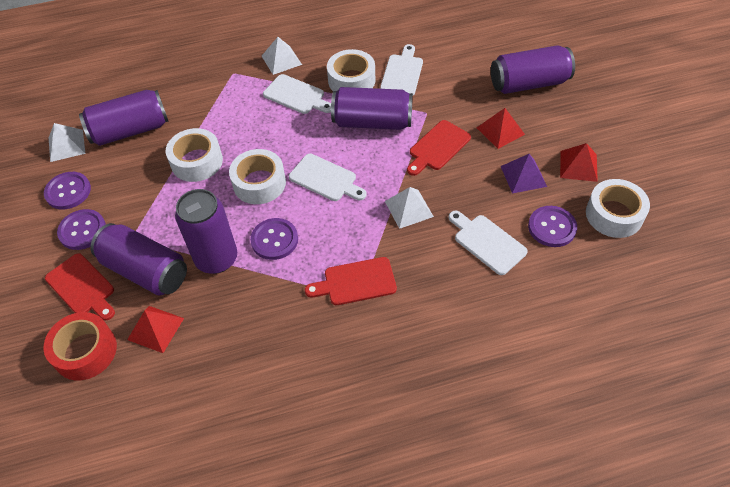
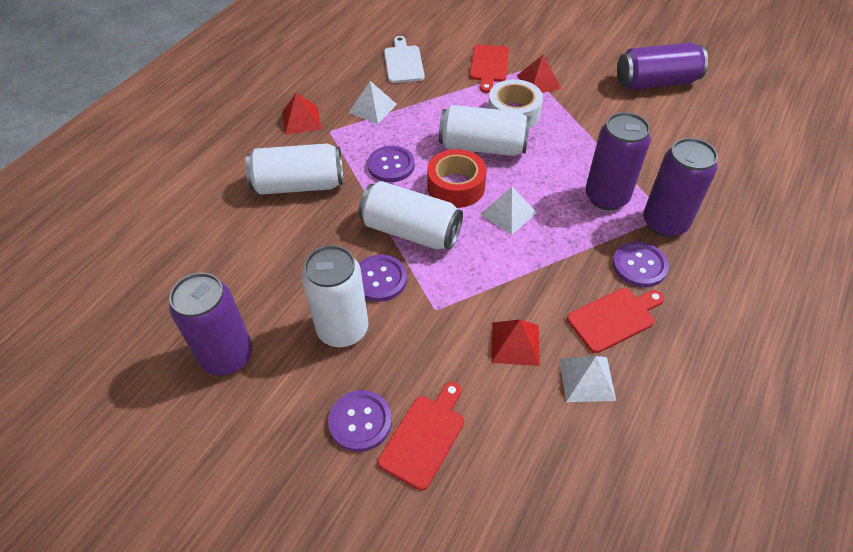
purple can: 5 -> 4
purple pyramid: 1 -> 0
white can: 0 -> 4
white cutting board: 4 -> 1
white tape: 4 -> 1

